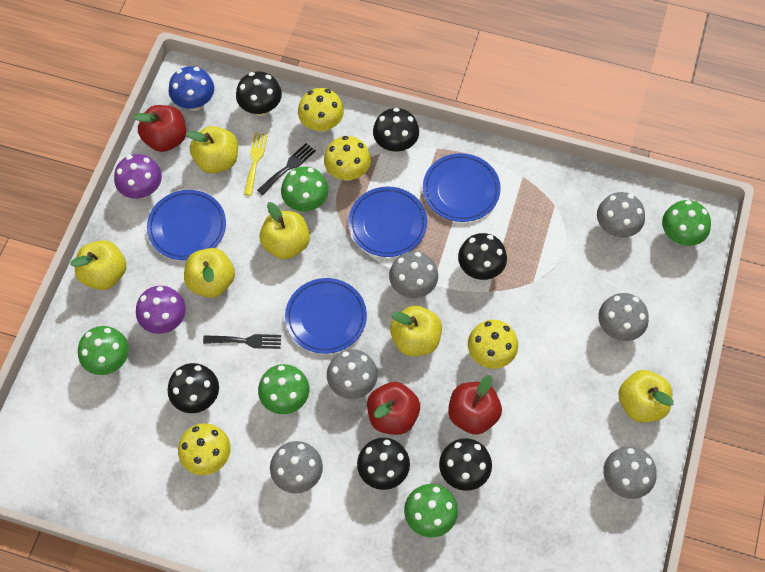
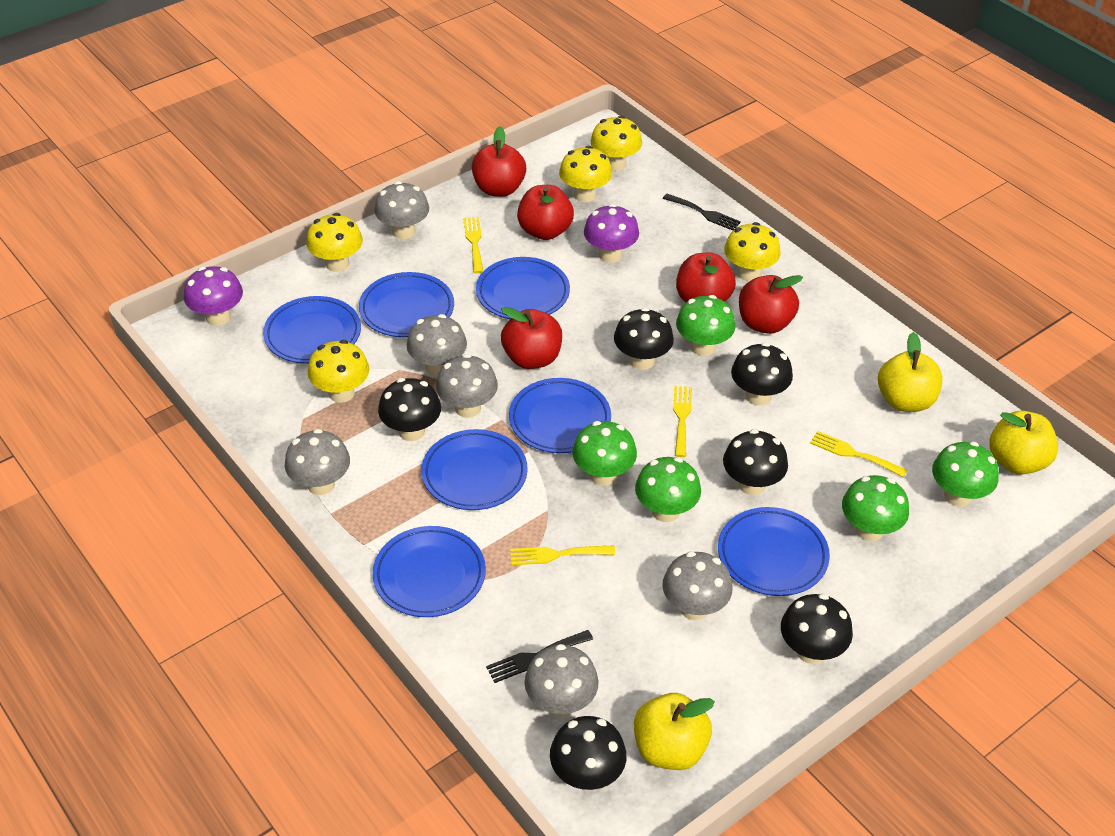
blue mushroom: 1 -> 0
blue plate: 4 -> 7
red apple: 3 -> 5
yellow apple: 6 -> 3
yellow fork: 1 -> 4
yellow mushroom: 4 -> 5

